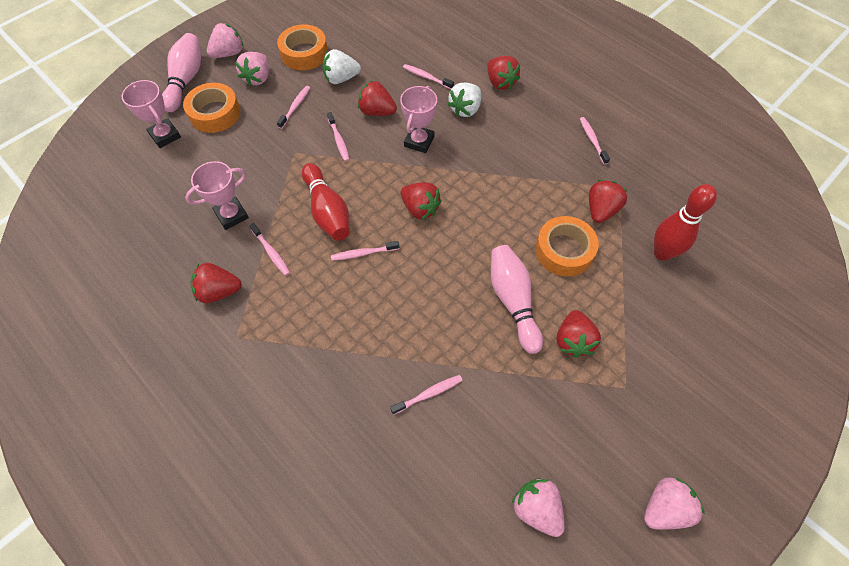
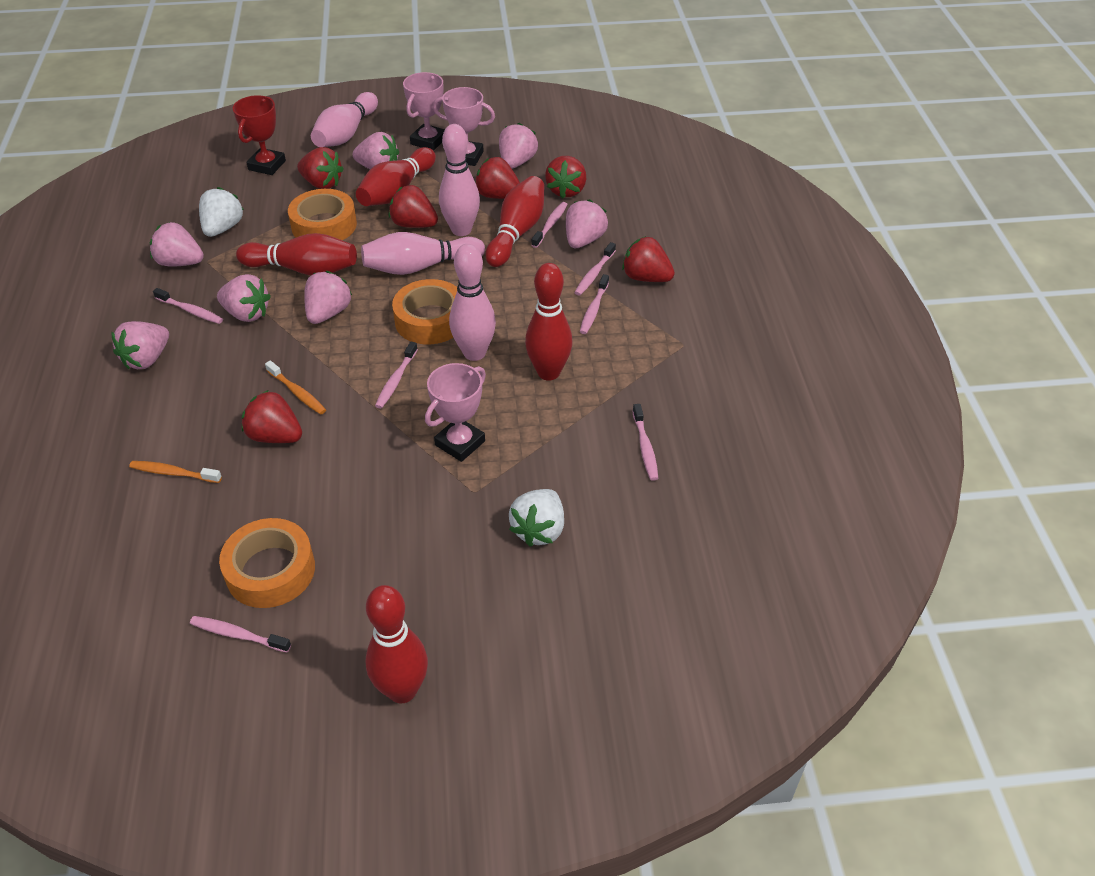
orange toothbrush: 0 -> 2
pink bowling pin: 2 -> 4
pink strawberry: 4 -> 7
red bowling pin: 2 -> 5
red trophy: 0 -> 1

